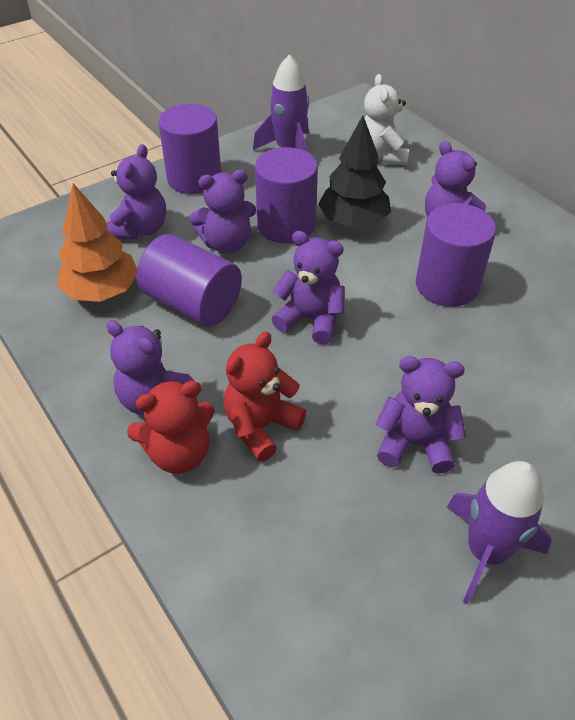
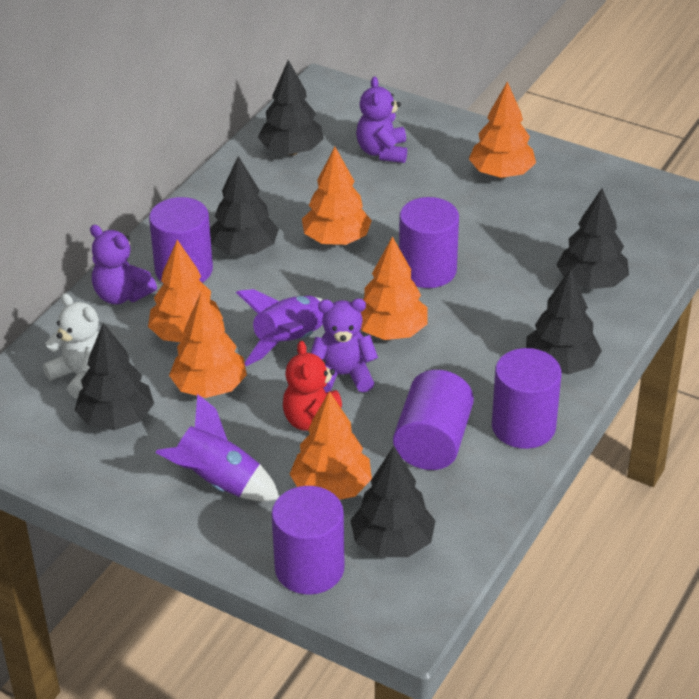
black tree: 1 -> 6
orange tree: 1 -> 6
purple cylinder: 4 -> 5
purple teddy bear: 6 -> 3
red teddy bear: 2 -> 1

